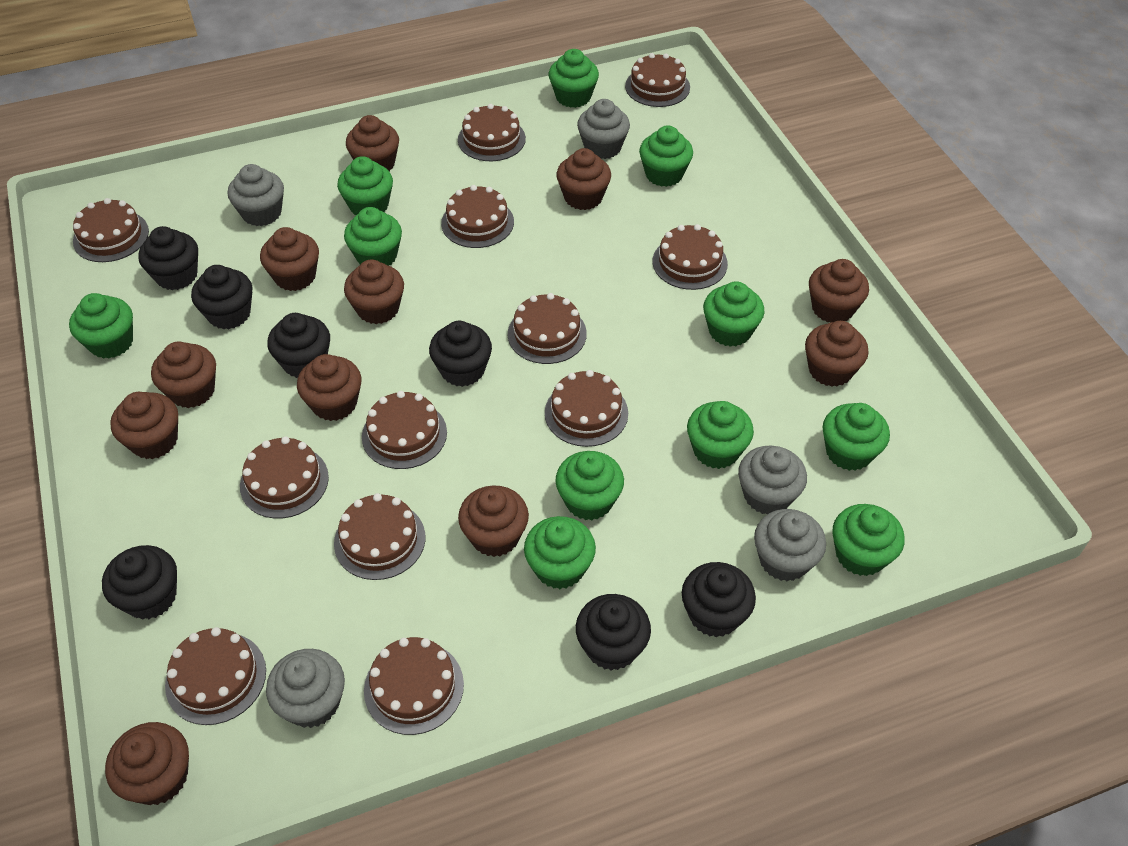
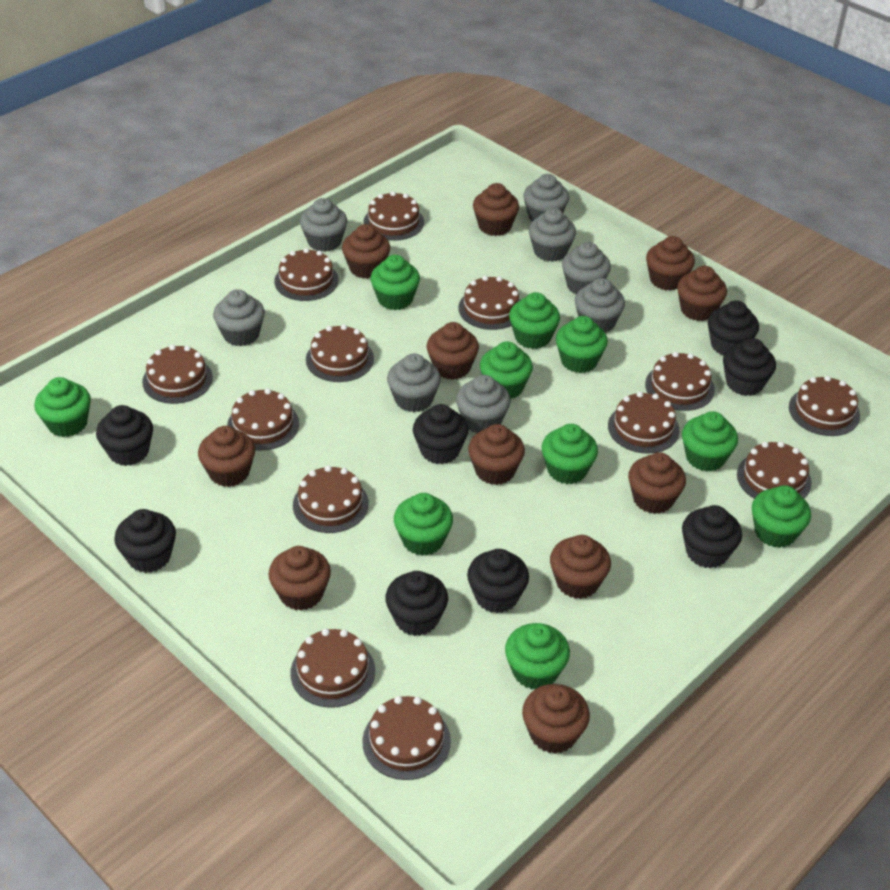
black cupcake: 7 -> 8
brown cake: 12 -> 13
green cupcake: 11 -> 10
grey cupcake: 5 -> 8

